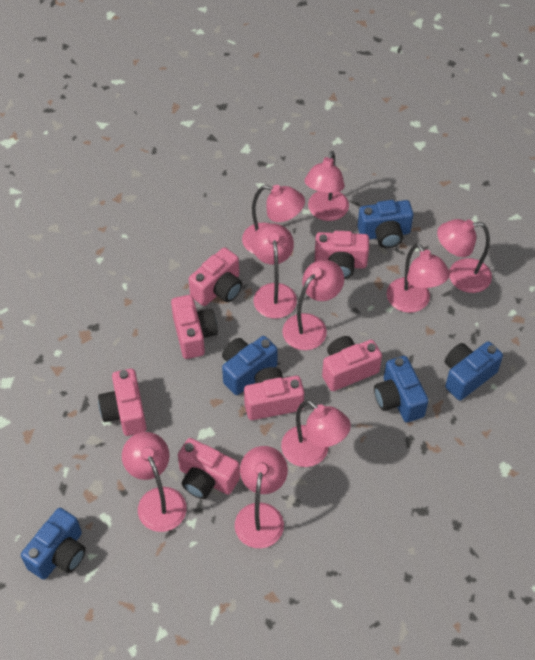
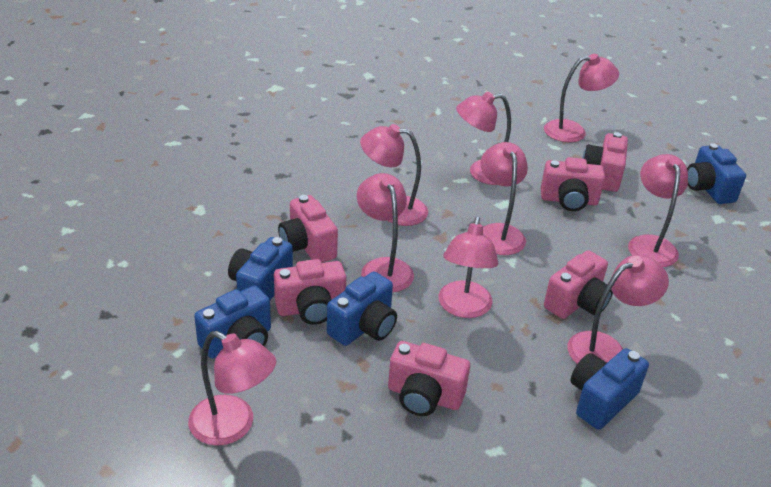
pink camera: 7 -> 6

